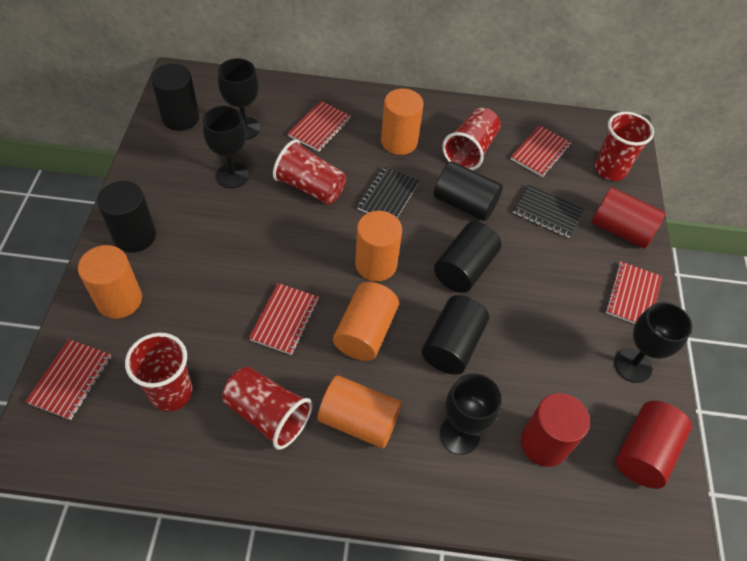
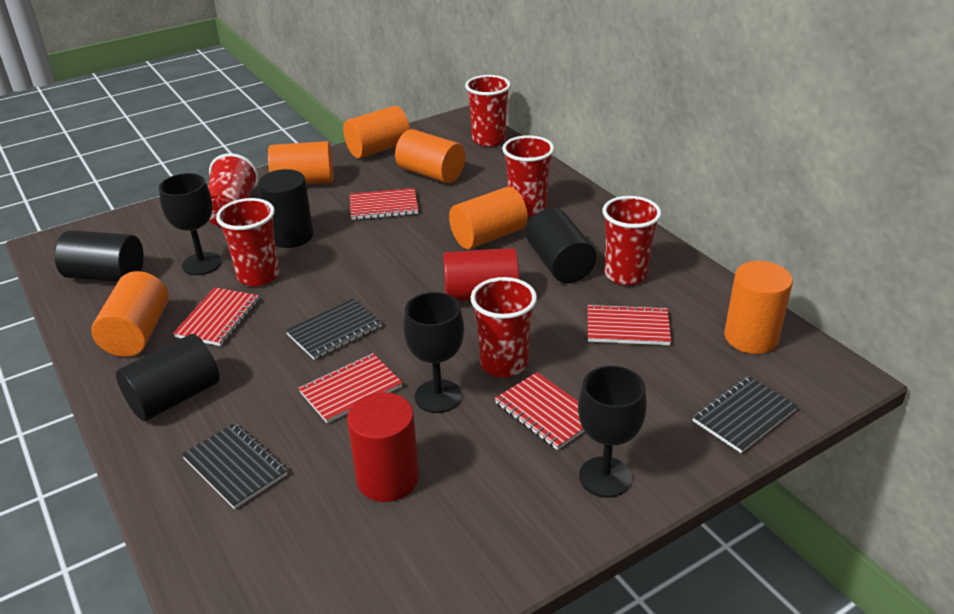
black cylinder: 5 -> 4
black goblet: 4 -> 3
black notebook: 2 -> 3
orange cylinder: 5 -> 6
red cup: 5 -> 6
red cylinder: 3 -> 2

